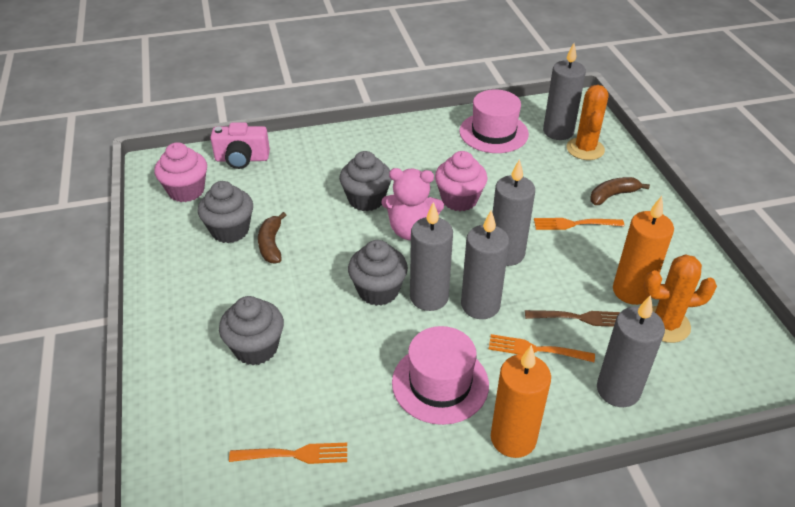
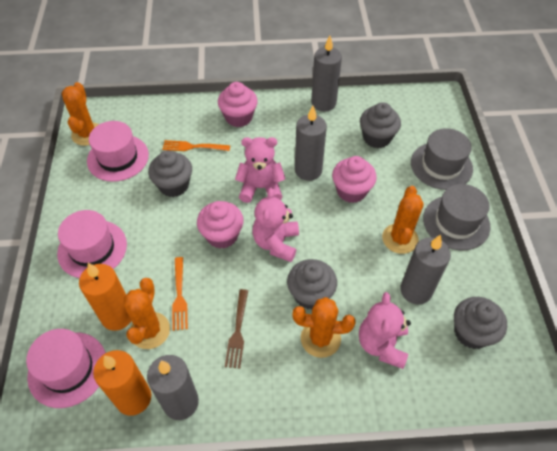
brown banana: 2 -> 0
grey candle: 5 -> 4
grey hat: 0 -> 2
orange cactus: 2 -> 4
orange fork: 3 -> 2
pink camera: 1 -> 0
pink cupcake: 2 -> 3
pink hat: 2 -> 3
pink teddy bear: 1 -> 3

